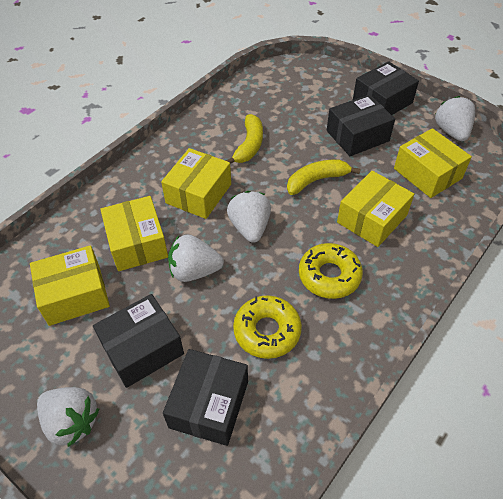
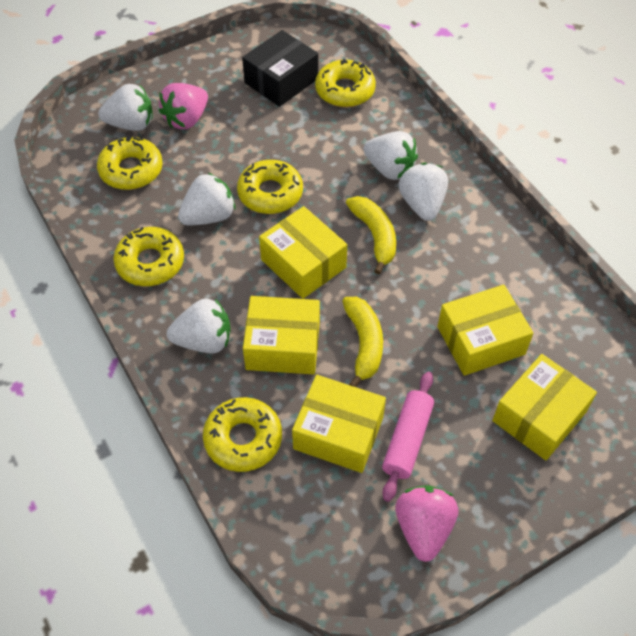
black box: 4 -> 1
pink rolling pin: 0 -> 1
pink strawberry: 0 -> 2
white strawberry: 4 -> 5
yellow donut: 2 -> 5

